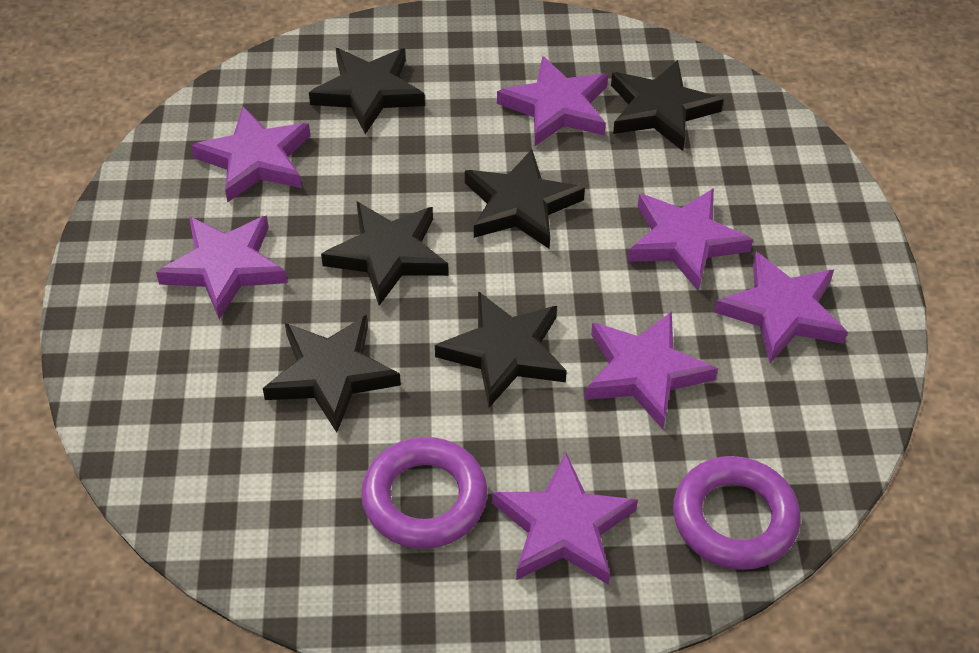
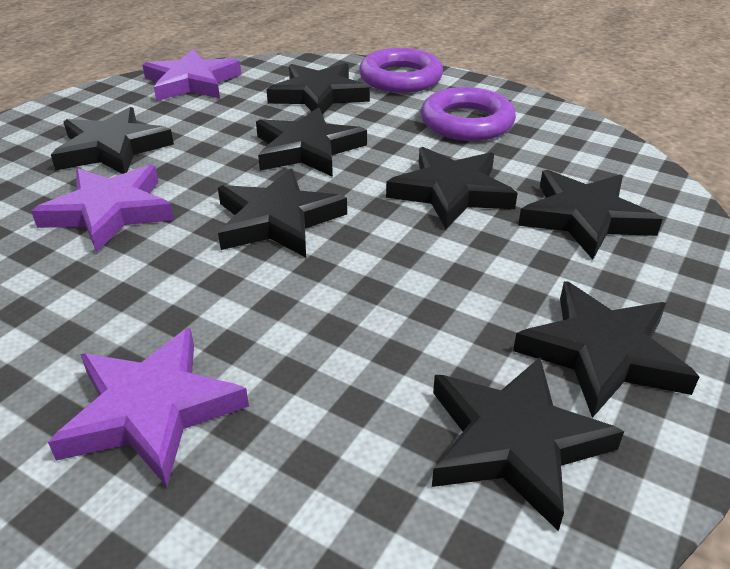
black star: 6 -> 8
purple star: 7 -> 3

